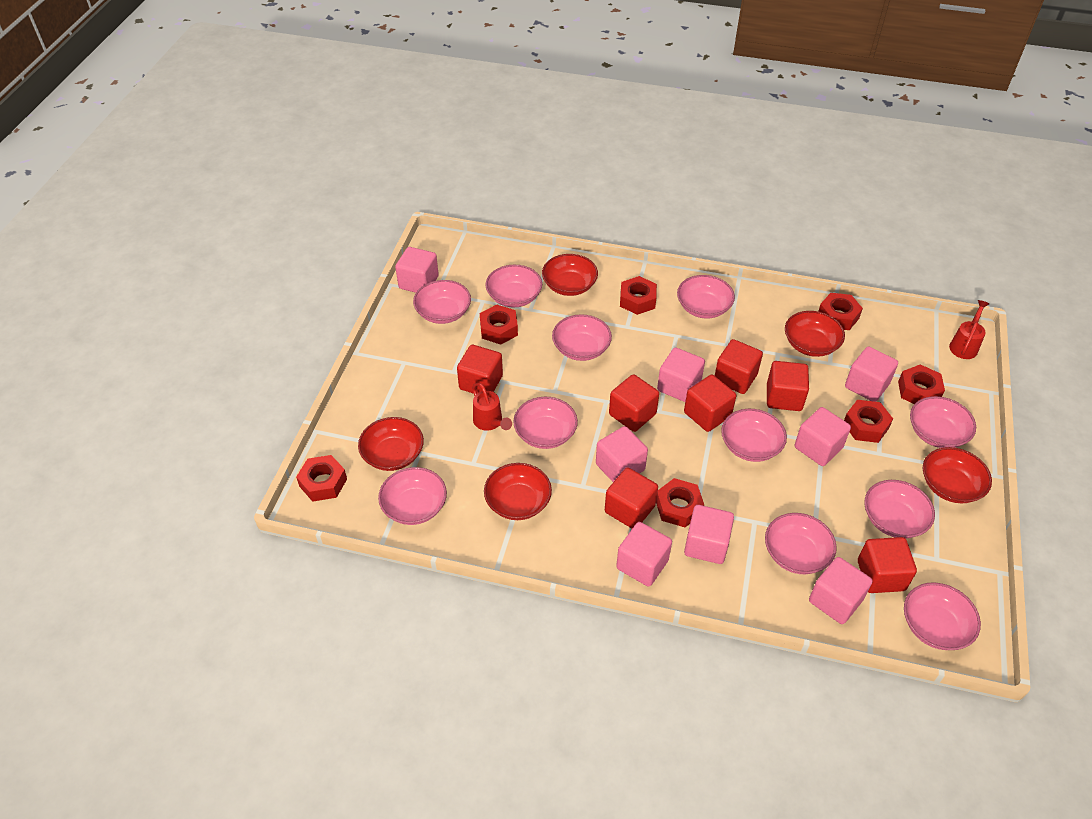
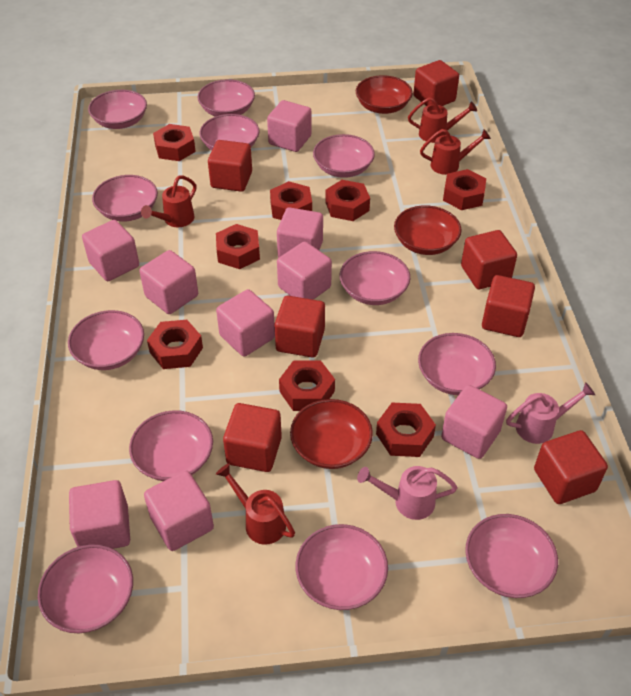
pink bowl: 11 -> 12
pink cube: 8 -> 9
pink watering can: 0 -> 2
red bowl: 5 -> 3
red nut: 7 -> 8
red watering can: 2 -> 4

